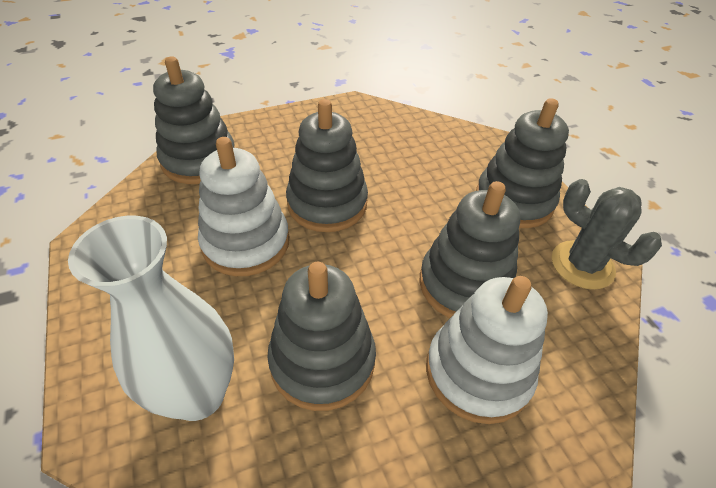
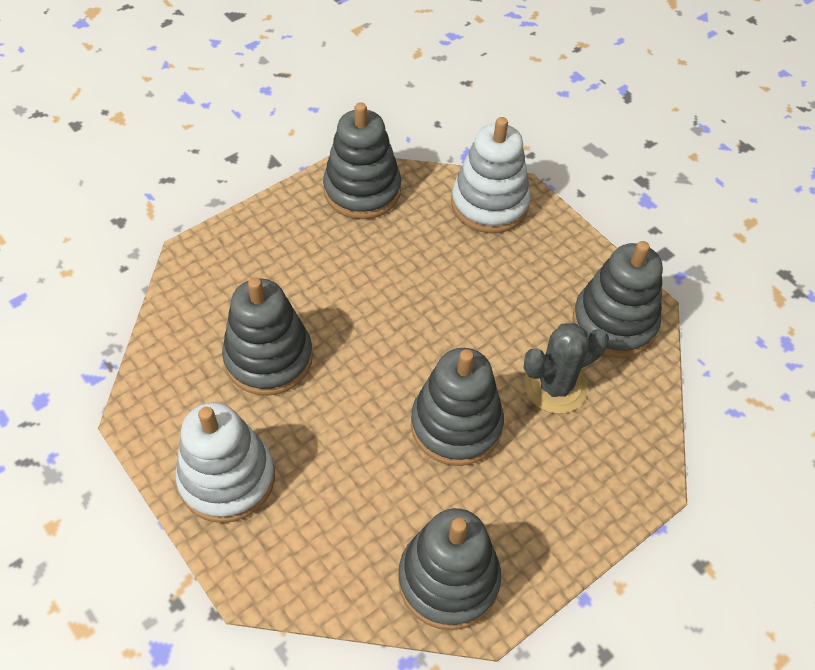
white vase: 1 -> 0

